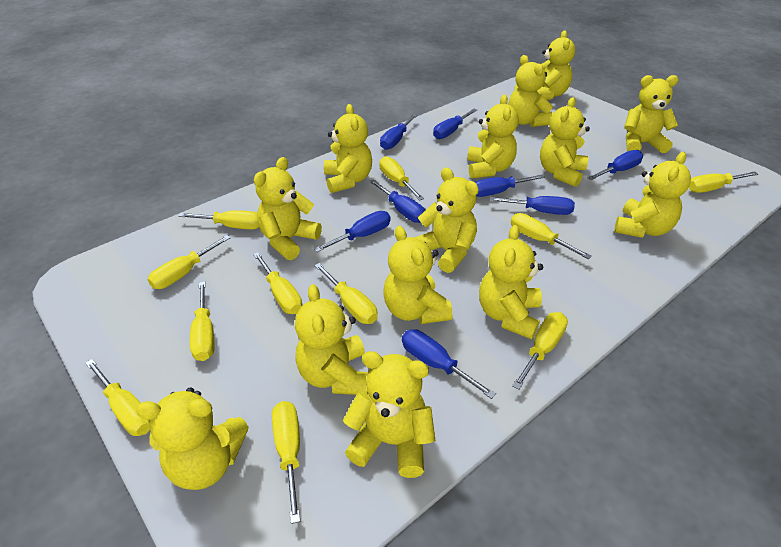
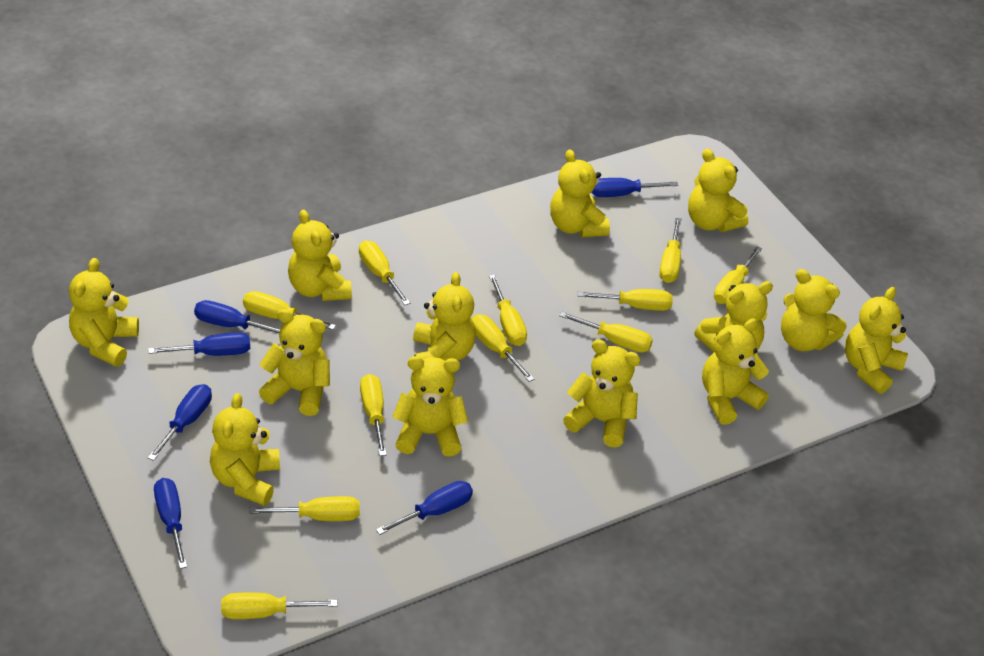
blue screwdriver: 8 -> 6
yellow teddy bear: 14 -> 13

